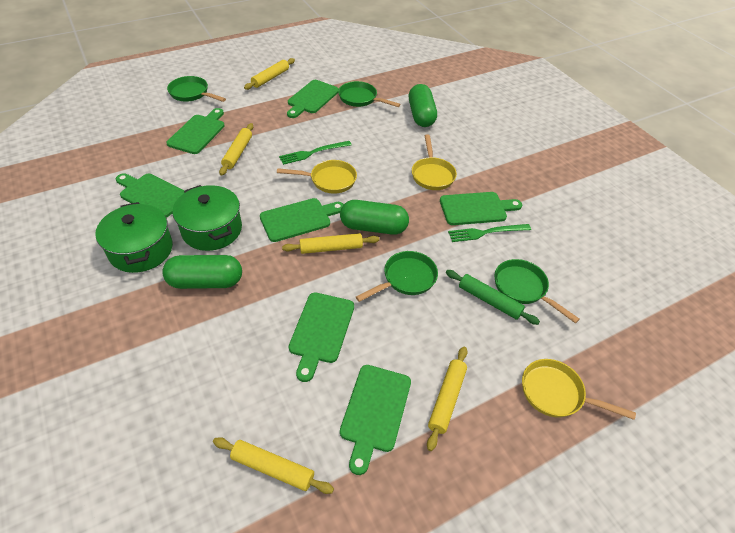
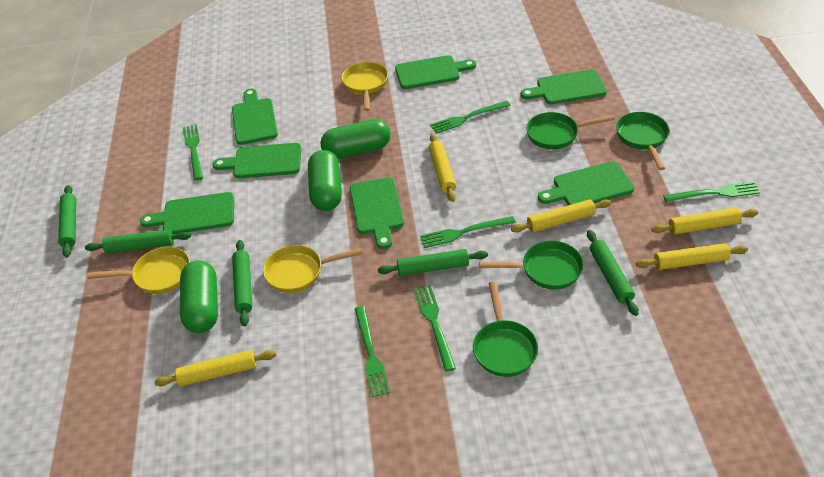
green fork: 2 -> 6
green pot: 2 -> 0
green rolling pin: 1 -> 5

